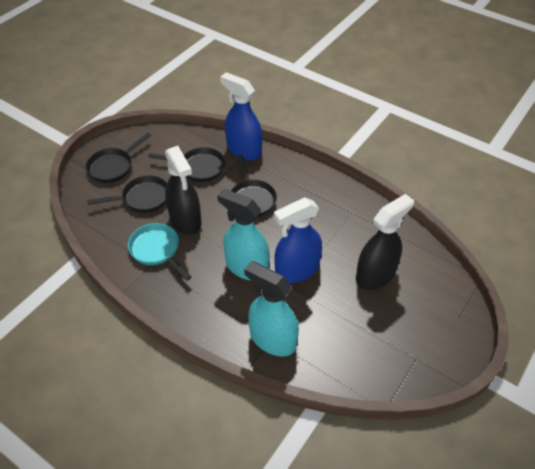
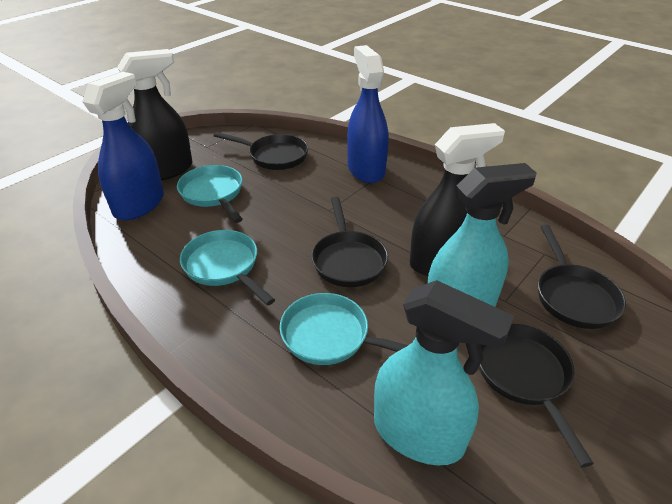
turquoise pan: 1 -> 3

